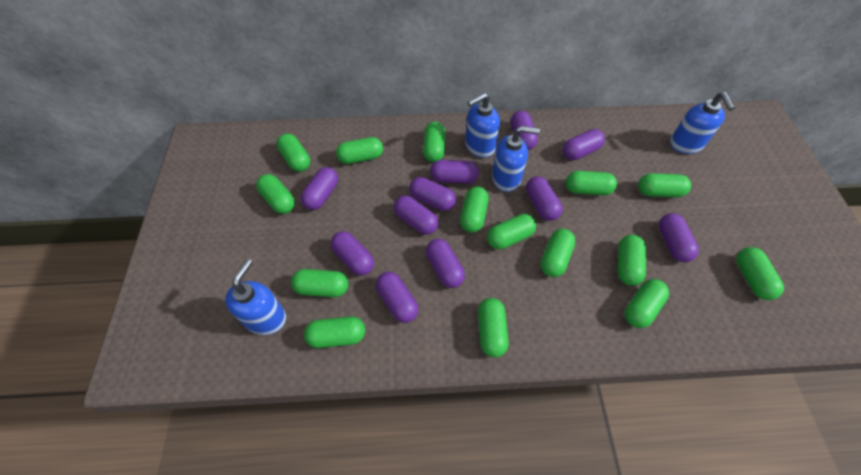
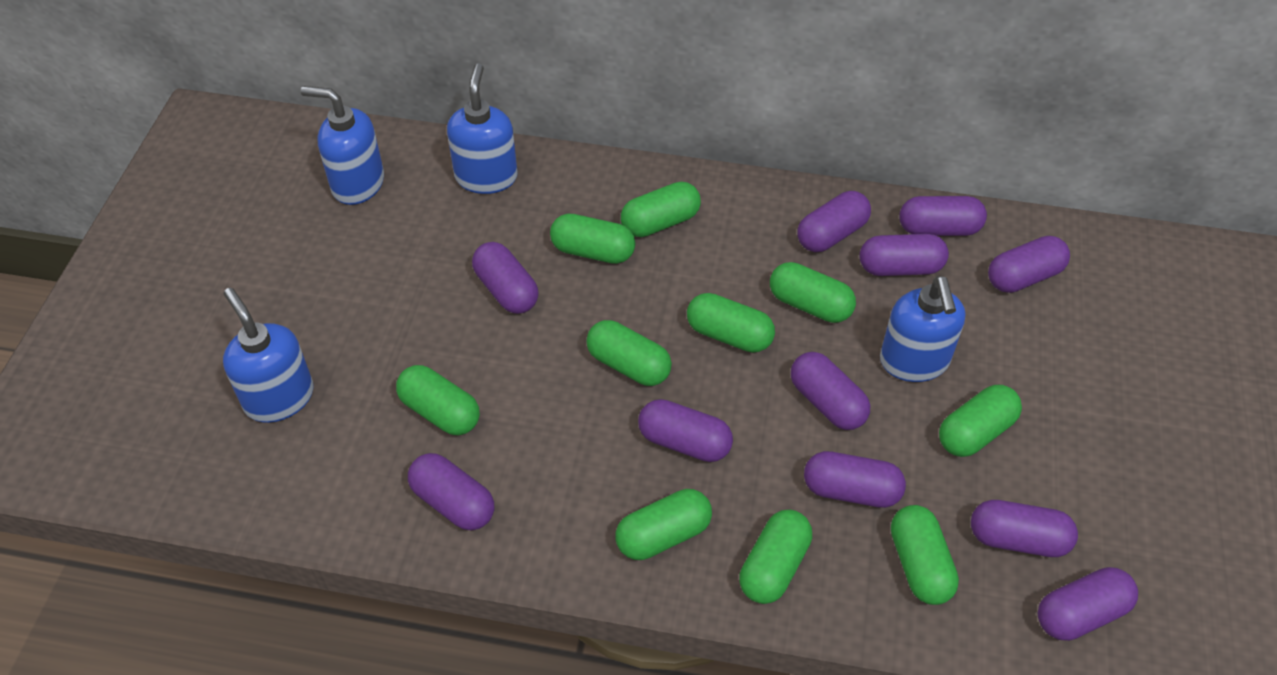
green capsule: 15 -> 10

